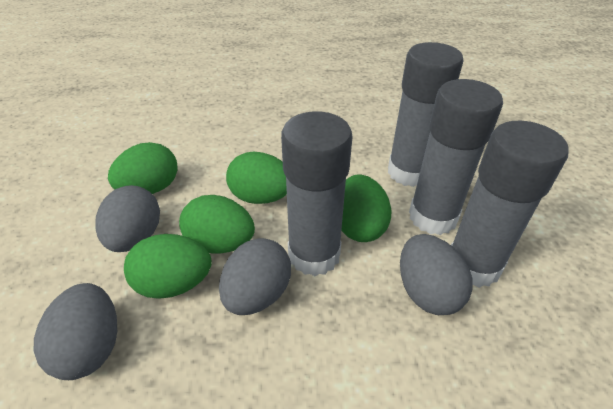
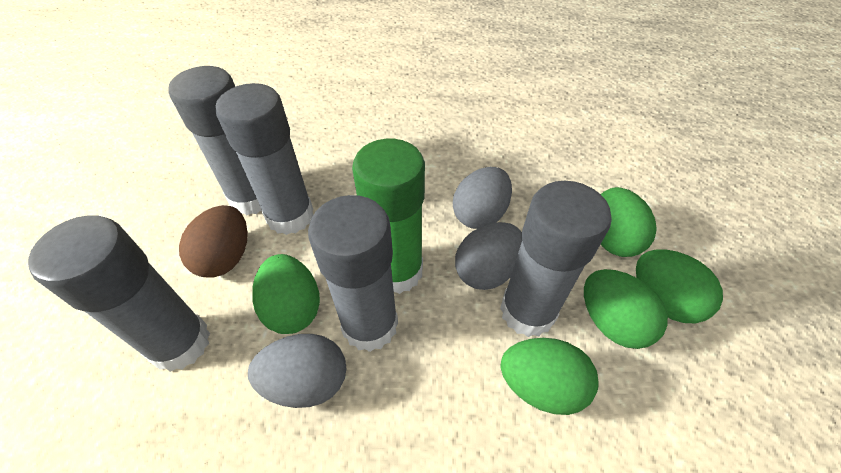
brown egg: 0 -> 1
green glue stick: 0 -> 1
grey egg: 4 -> 3
grey glue stick: 4 -> 5

